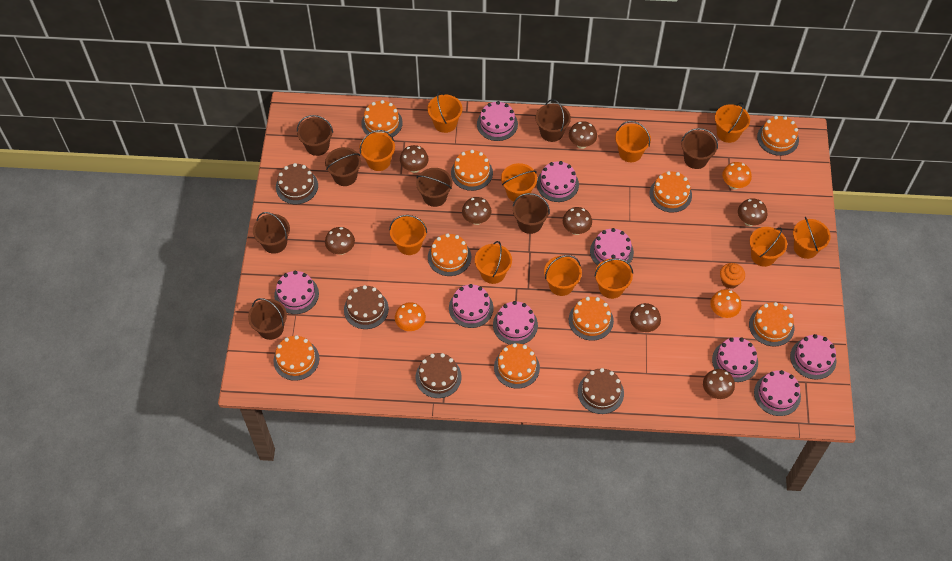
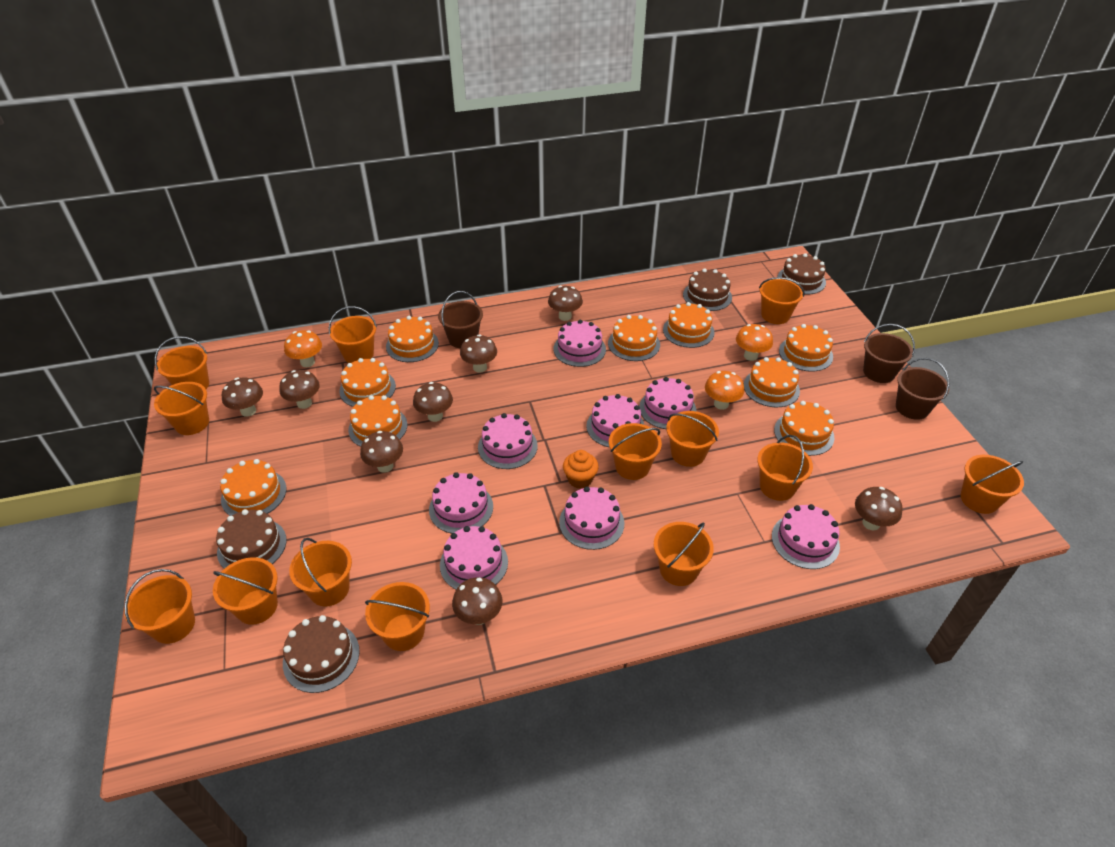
brown bucket: 8 -> 3
orange bucket: 11 -> 13
pink cake: 9 -> 8

